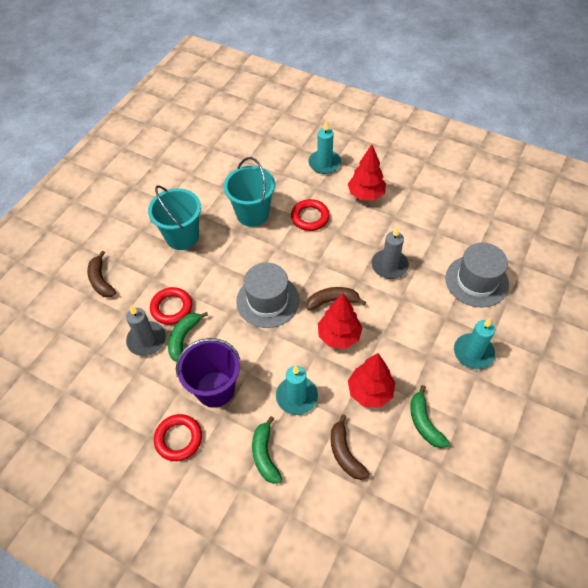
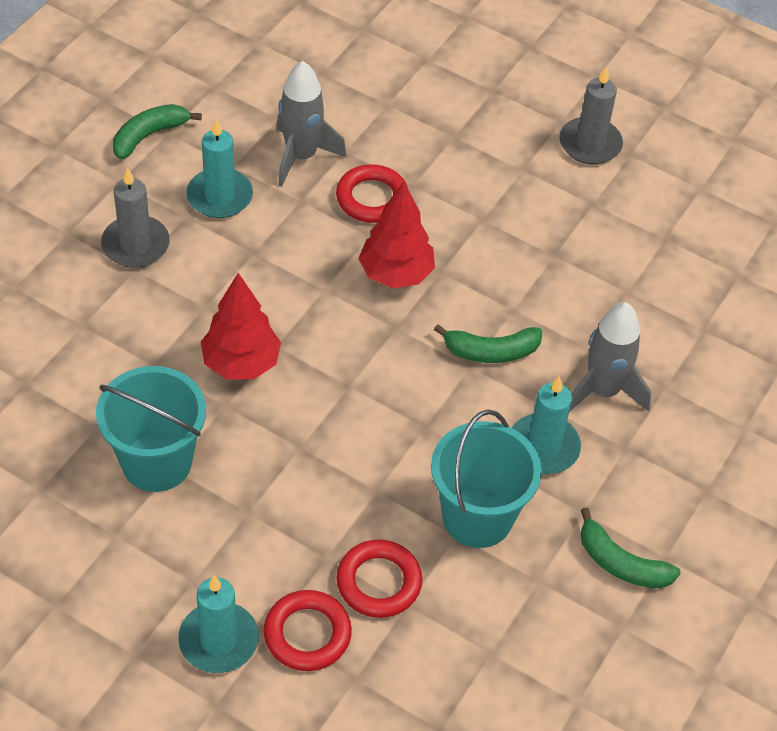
brown banana: 3 -> 0
grey hat: 2 -> 0
grey rocket: 0 -> 2
purple bucket: 1 -> 0
red tree: 3 -> 2

